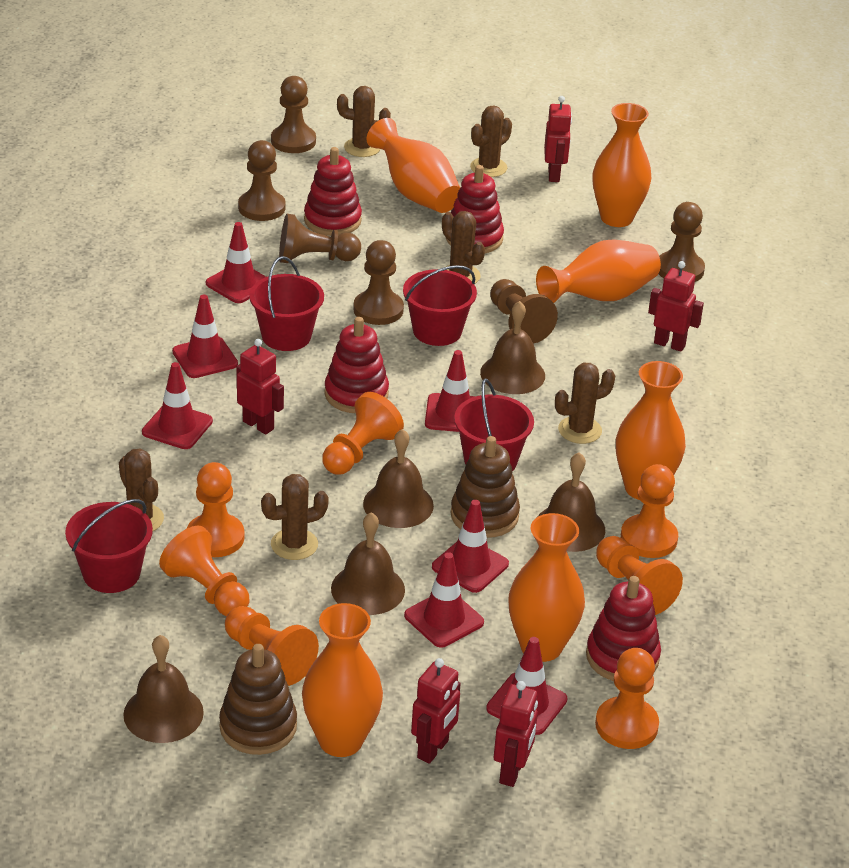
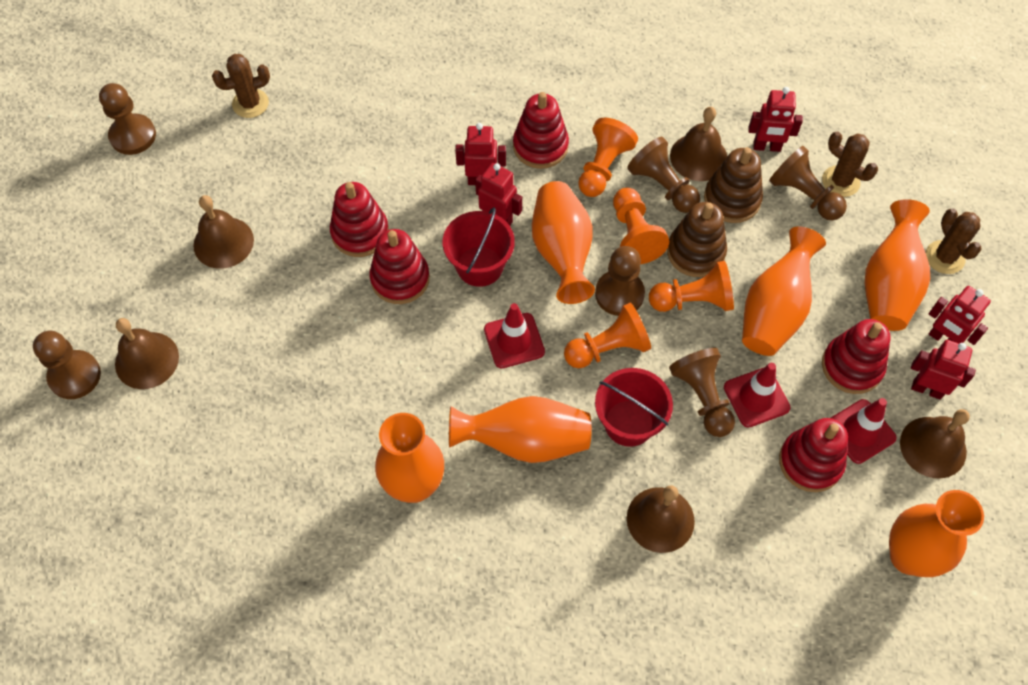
brown cactus: 6 -> 3
orange pawn: 7 -> 4
red bucket: 4 -> 2
red stacking toy: 4 -> 5
red traffic cone: 7 -> 3

